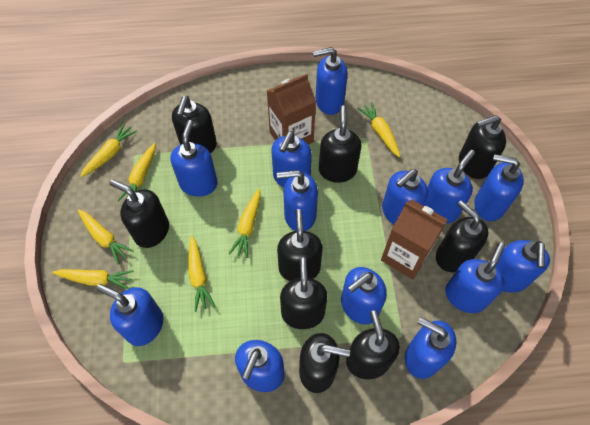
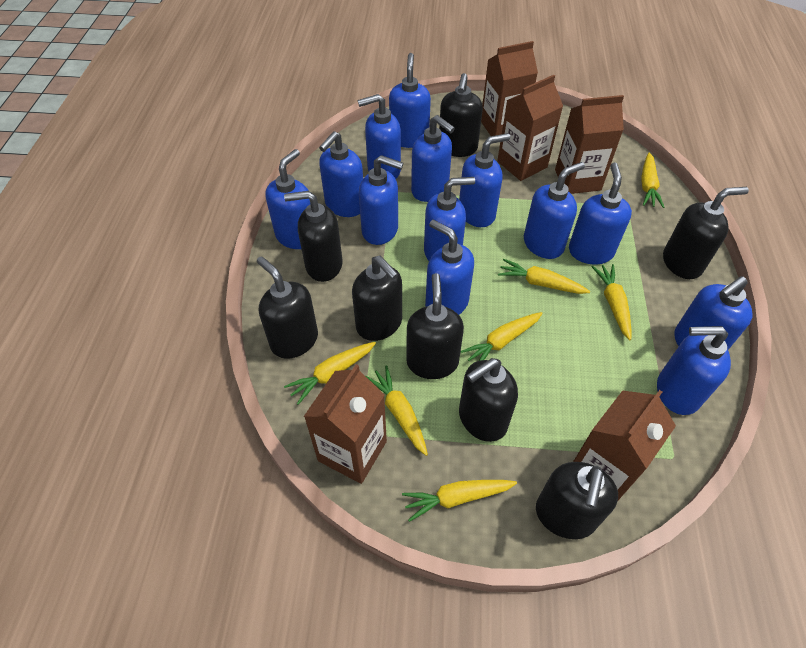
black soap dispenser: 9 -> 8
brown carton: 2 -> 5

